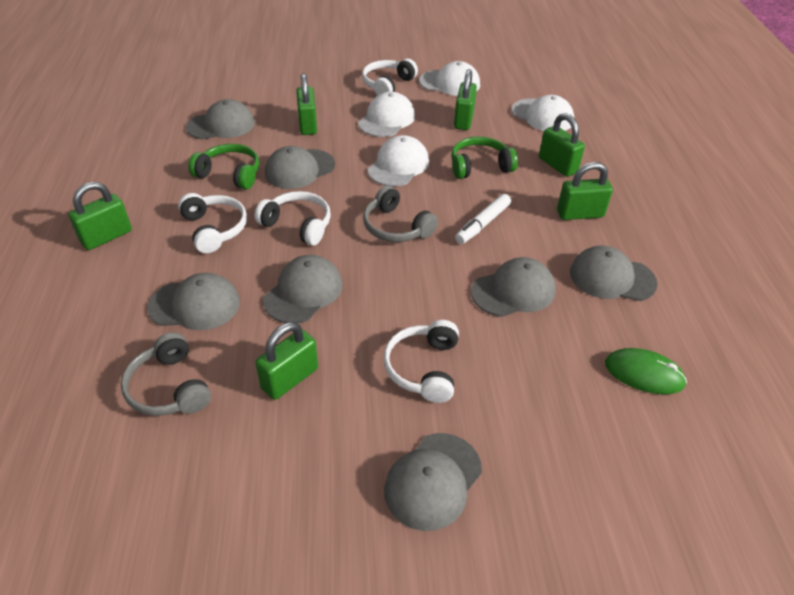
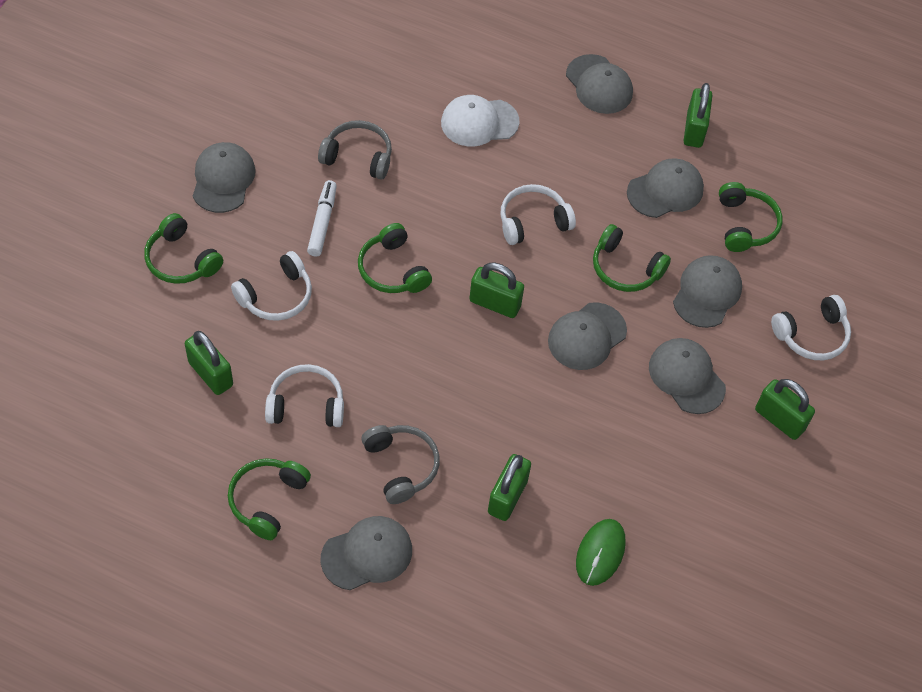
green headphones: 2 -> 5
green padlock: 6 -> 5
white cap: 4 -> 1

